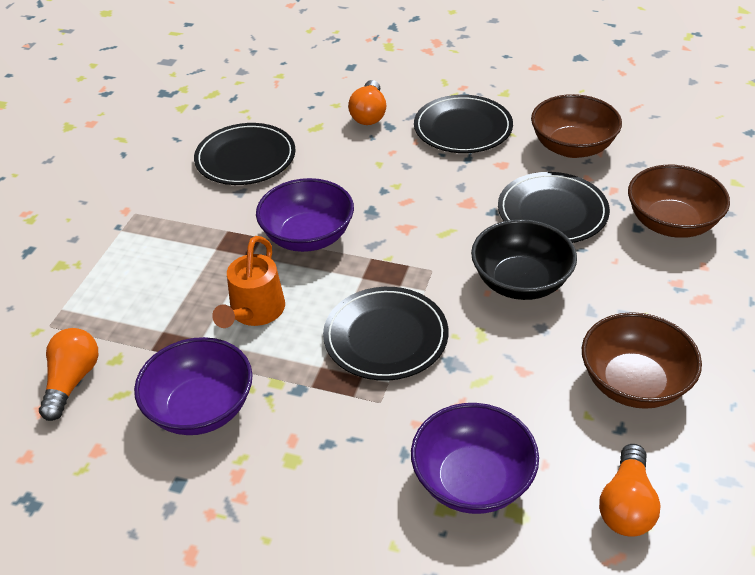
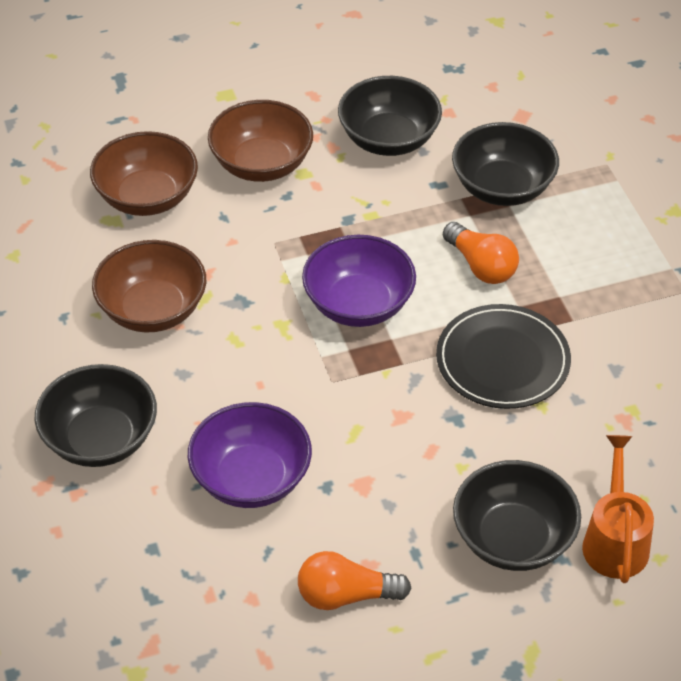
black bowl: 1 -> 4
black plate: 4 -> 1
orange light bulb: 3 -> 2
purple bowl: 3 -> 2

